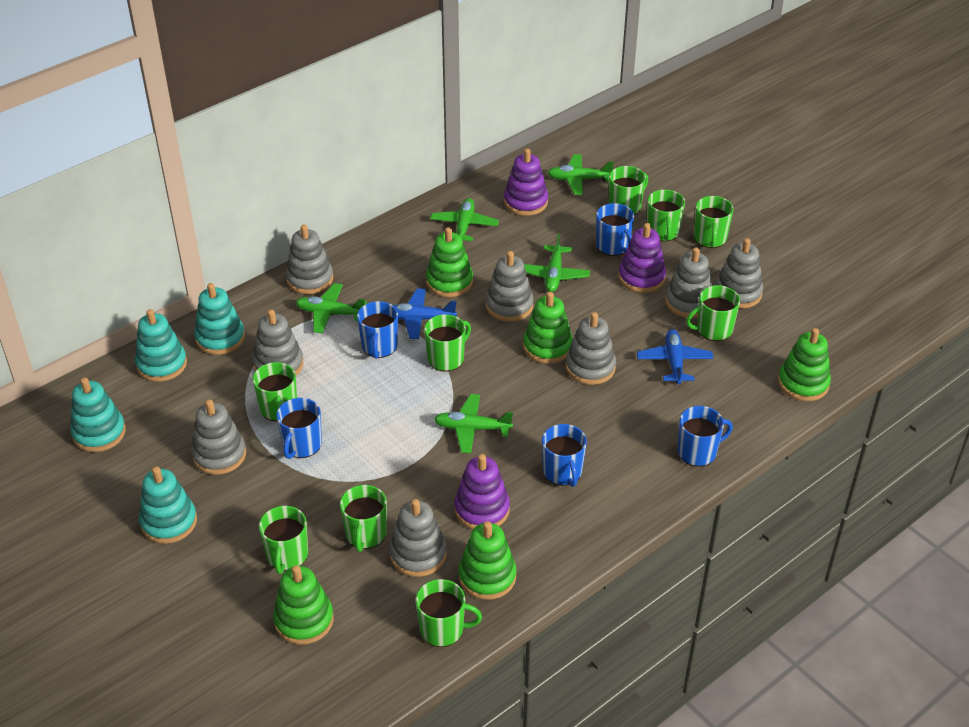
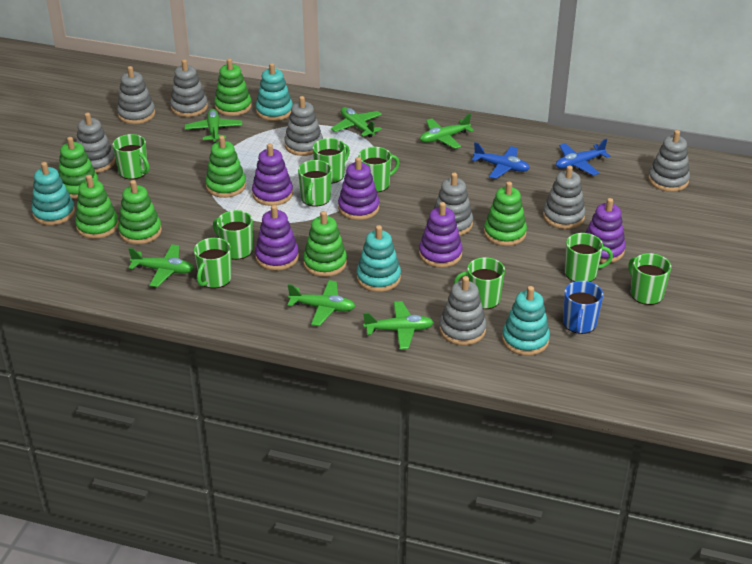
blue mug: 5 -> 1
green plane: 5 -> 6
green stacking toy: 5 -> 7
purple stacking toy: 3 -> 5

